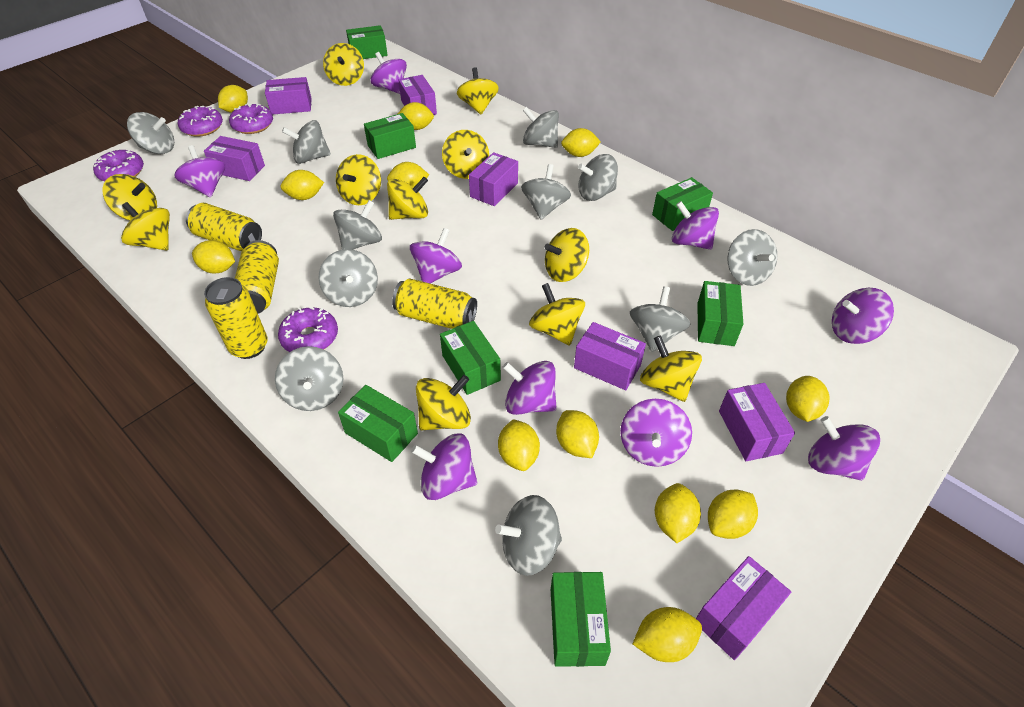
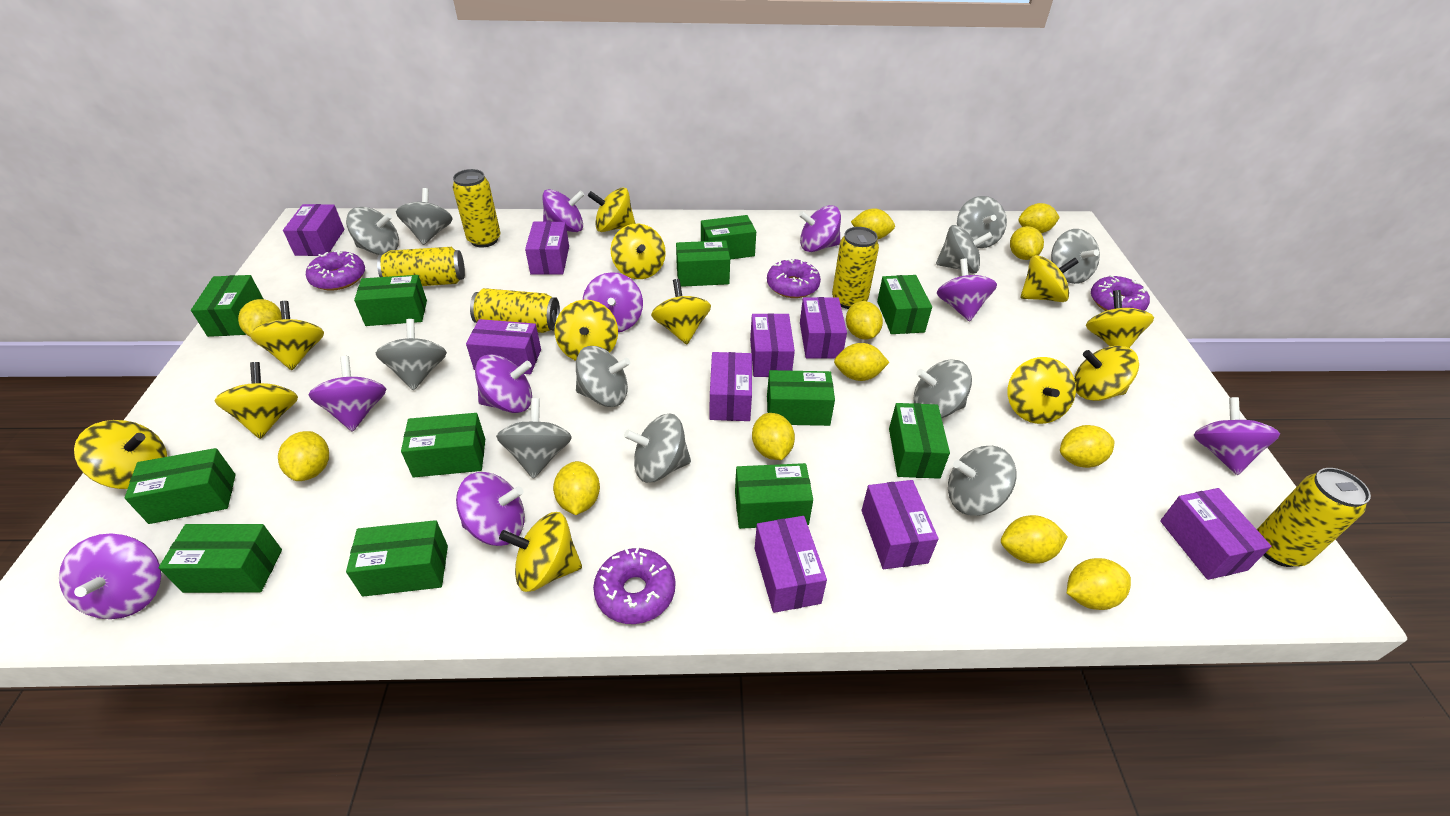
green box: 7 -> 12
purple box: 7 -> 9
yellow can: 4 -> 5
yellow spinning top: 11 -> 12

